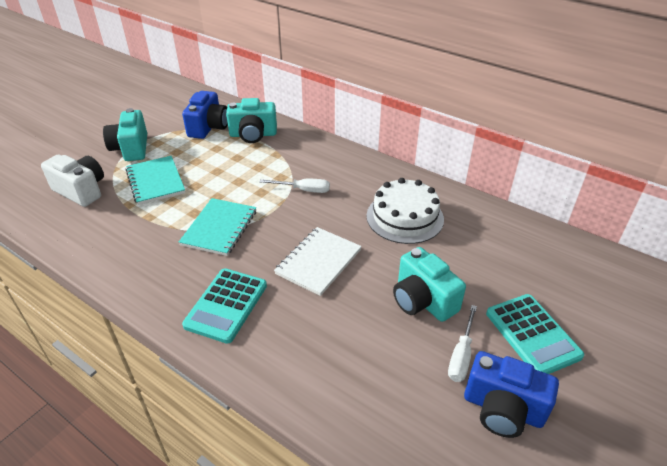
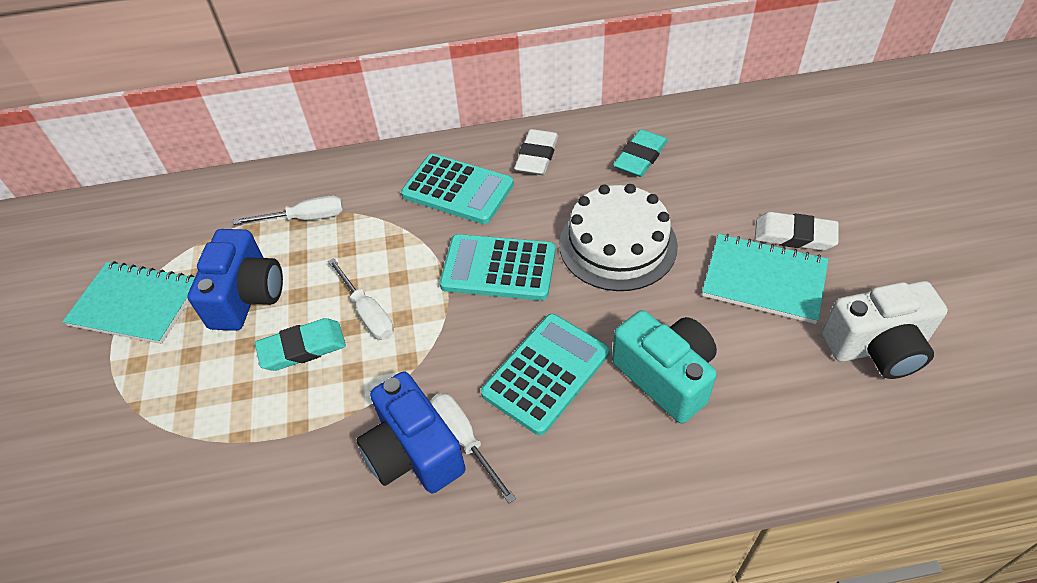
turquoise calculator: 2 -> 3
turquoise camera: 3 -> 1
turquoise eraser: 0 -> 2
white eraser: 0 -> 2
white notebook: 1 -> 0
white screwdriver: 2 -> 3

